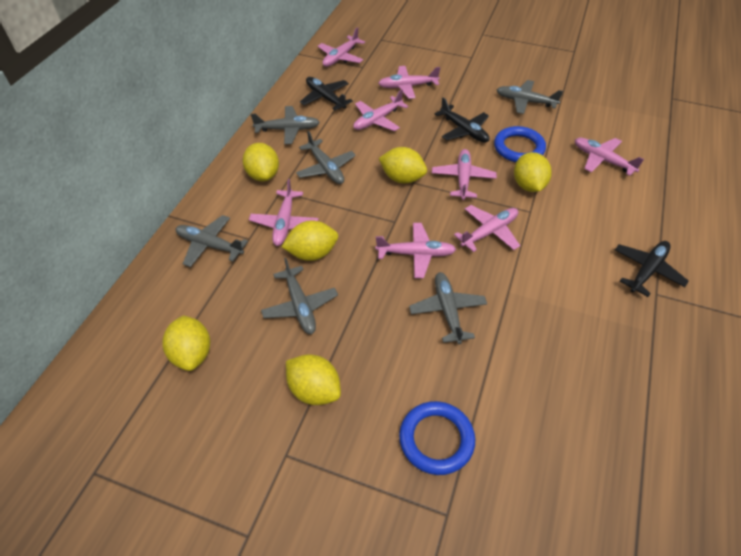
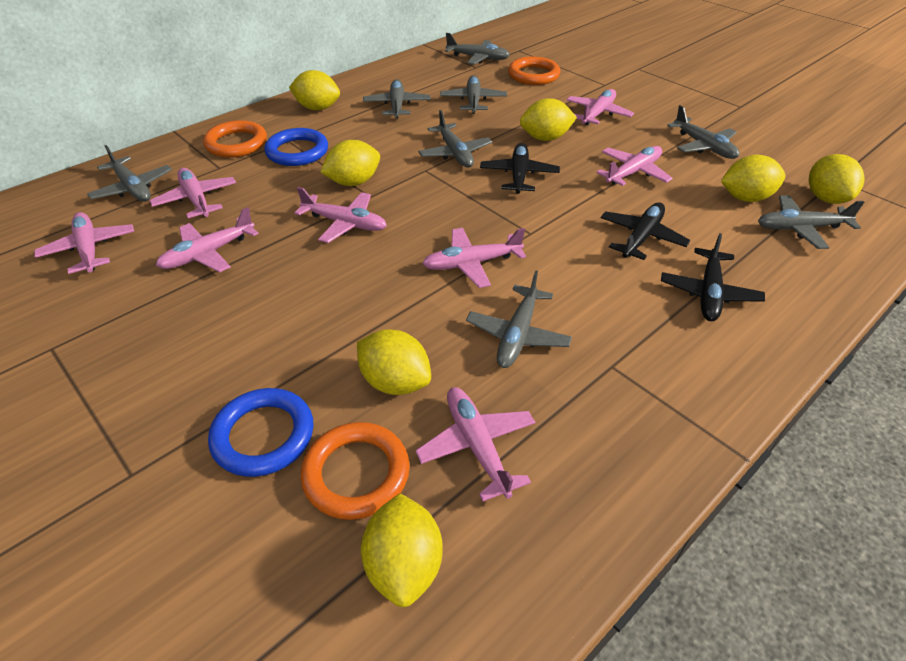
grey plane: 6 -> 8
orange ring: 0 -> 3
yellow lemon: 6 -> 7

